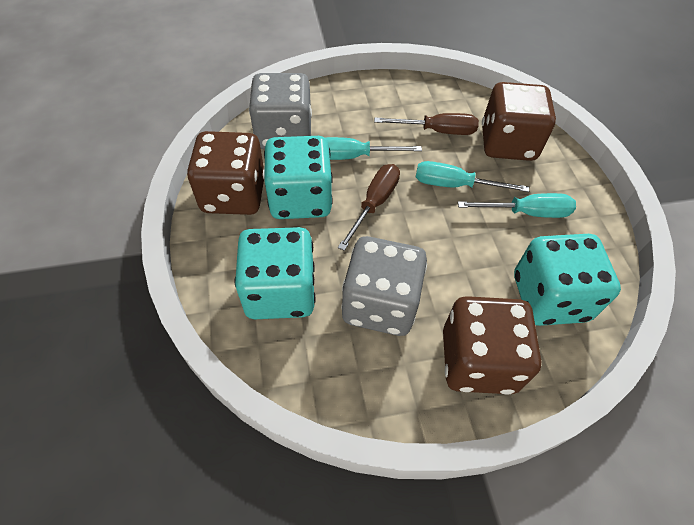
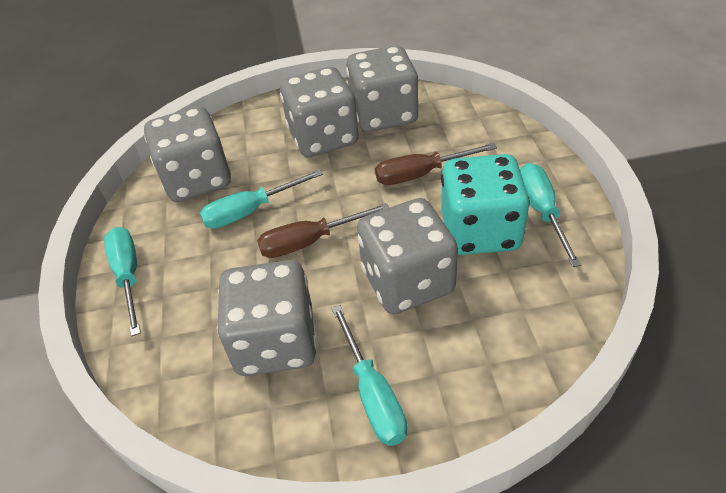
brown dice: 3 -> 0
grey dice: 2 -> 5
turquoise dice: 3 -> 1
turquoise screwdriver: 3 -> 4

